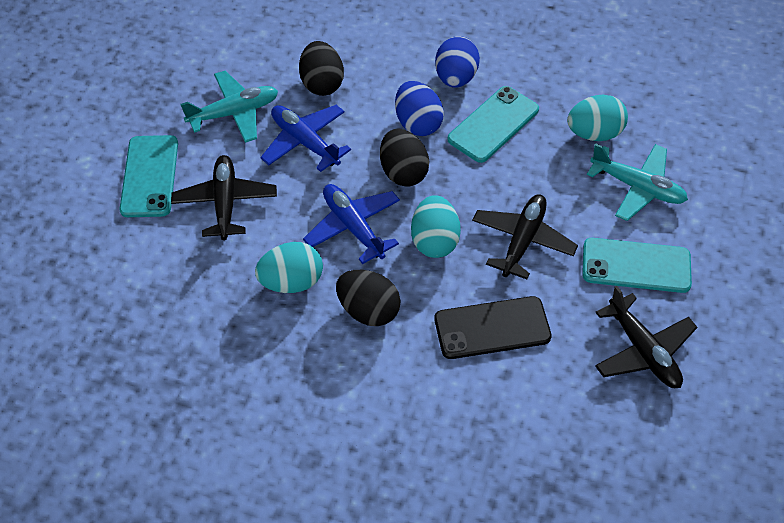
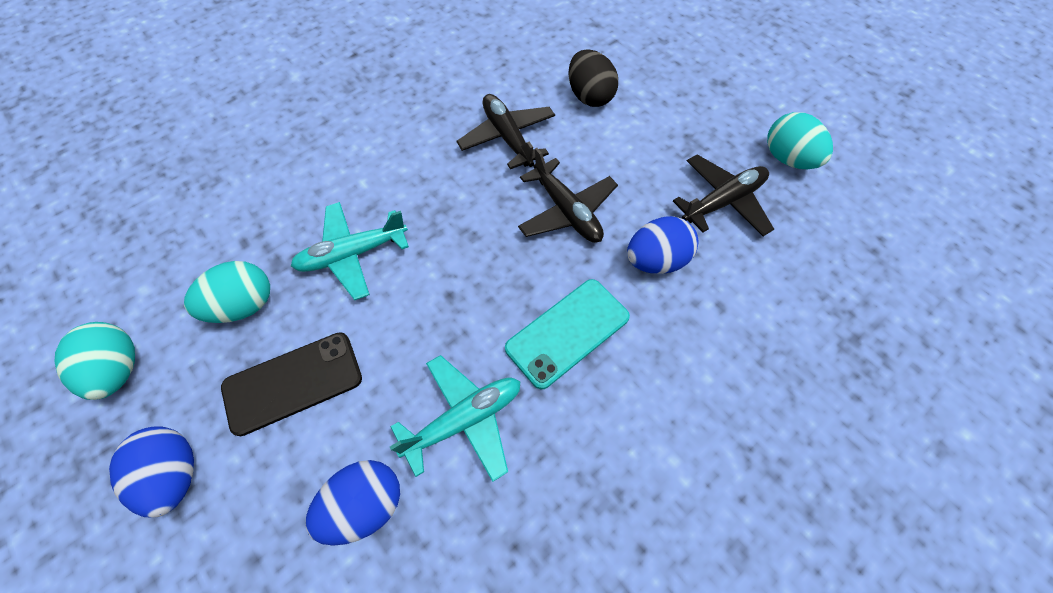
black egg: 3 -> 1
blue egg: 2 -> 3
blue plane: 2 -> 0
turquoise phone: 3 -> 1

